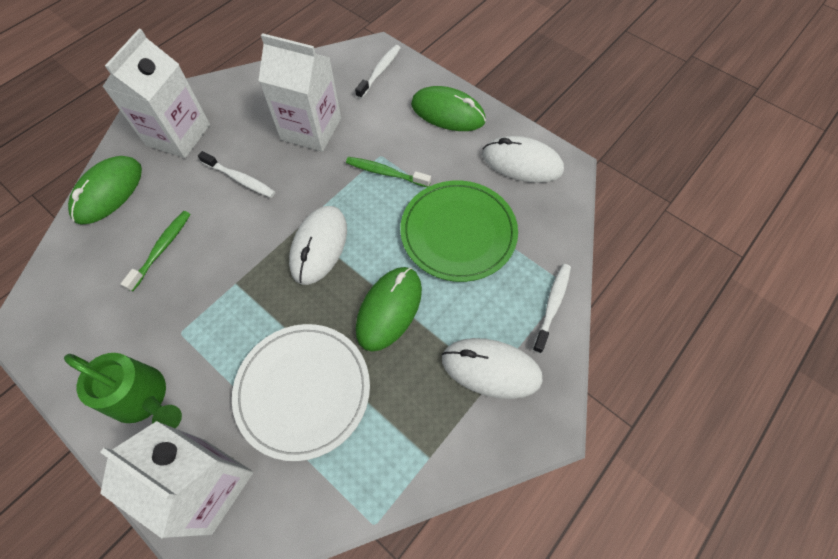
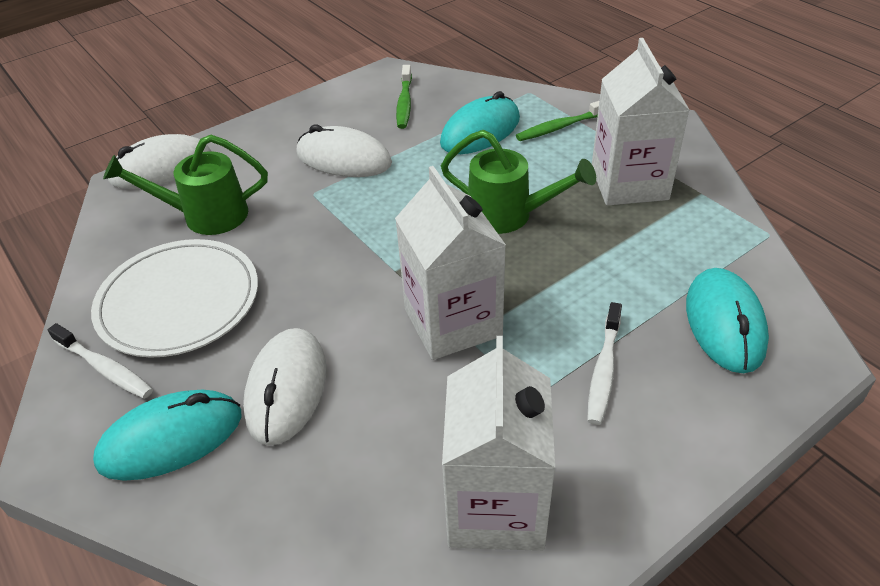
green mouse: 3 -> 0
green plate: 1 -> 0
green watering can: 1 -> 2
turquoise mouse: 0 -> 3
white toothbrush: 3 -> 2

